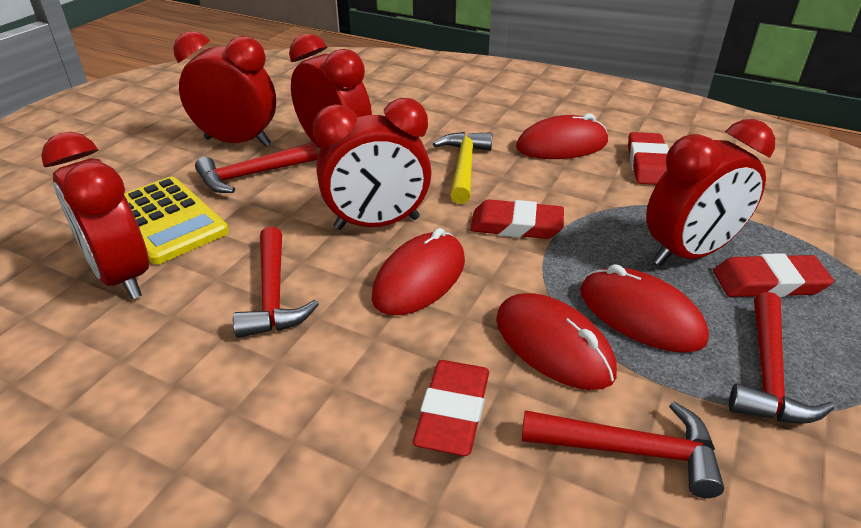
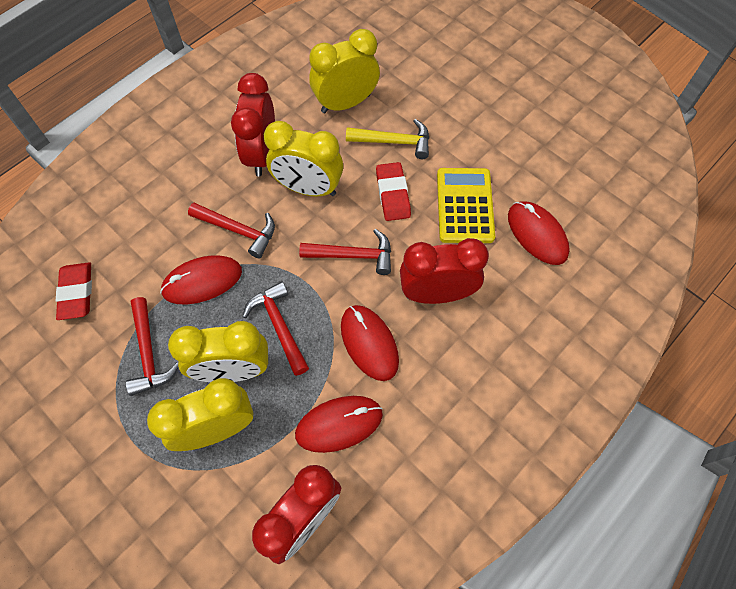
red clock: 5 -> 3
red eraser: 4 -> 2
yellow clock: 0 -> 4

